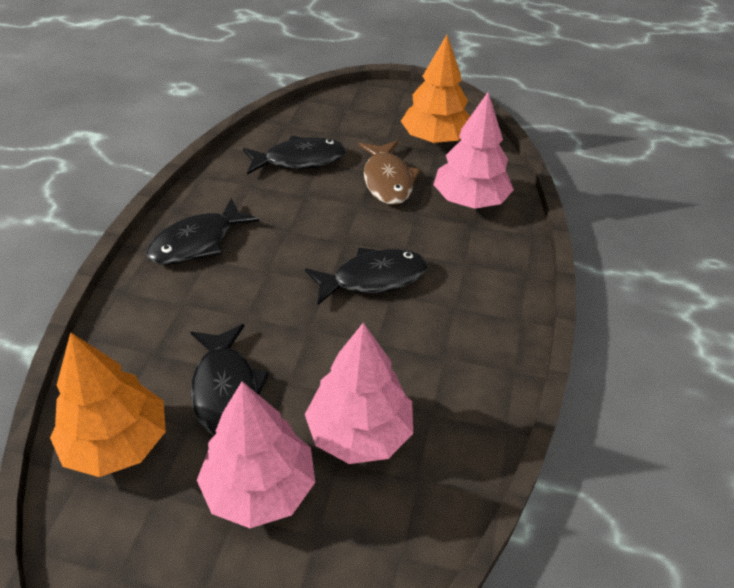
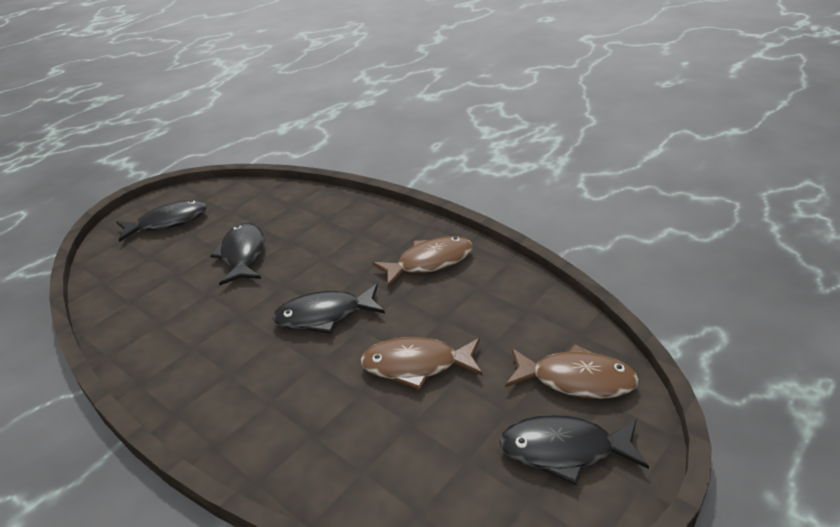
brown fish: 1 -> 3
orange tree: 2 -> 0
pink tree: 3 -> 0

